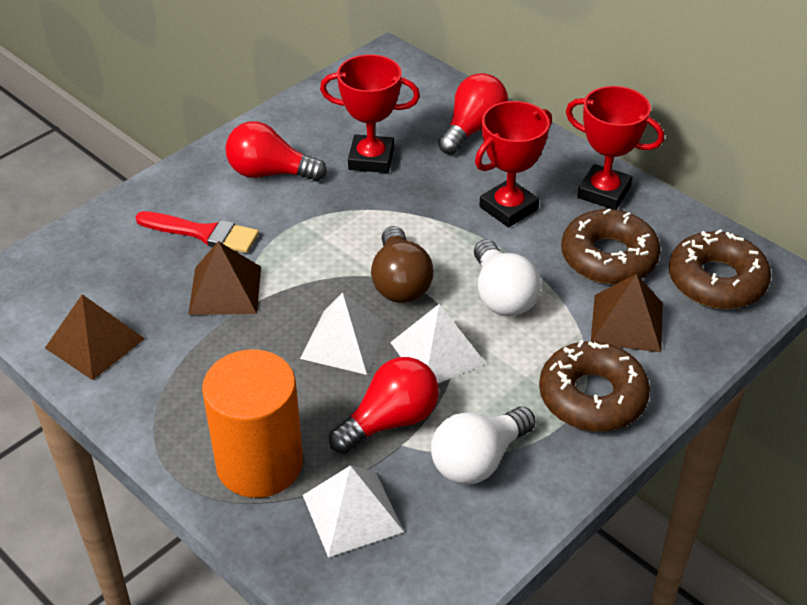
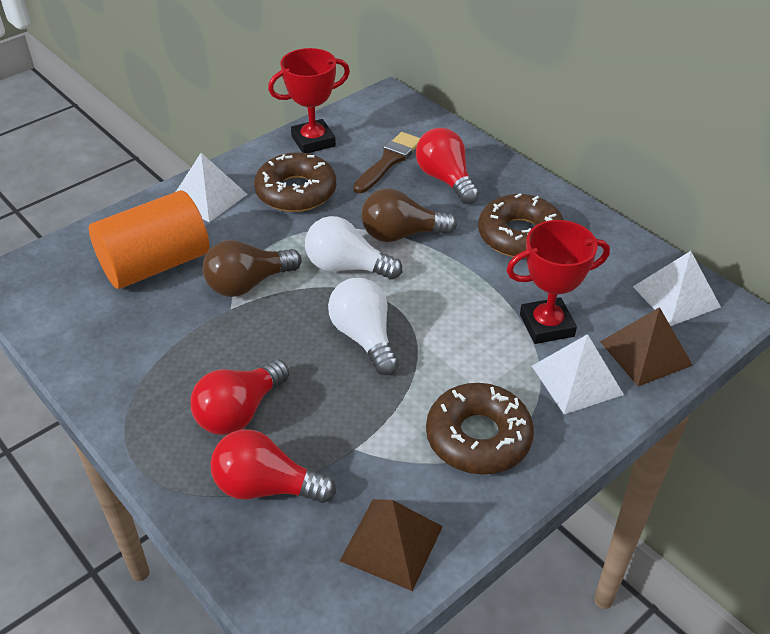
brown brush: 0 -> 1
brown light bulb: 1 -> 2
brown pyramid: 3 -> 2
red brush: 1 -> 0
red trophy: 3 -> 2

